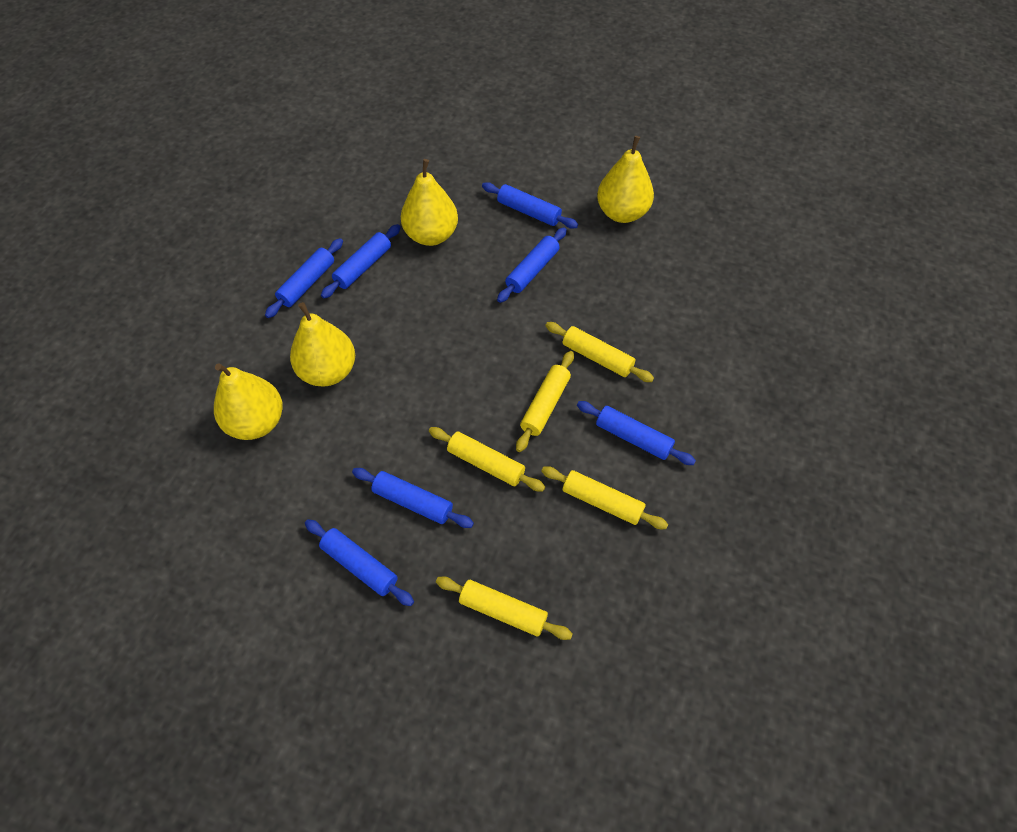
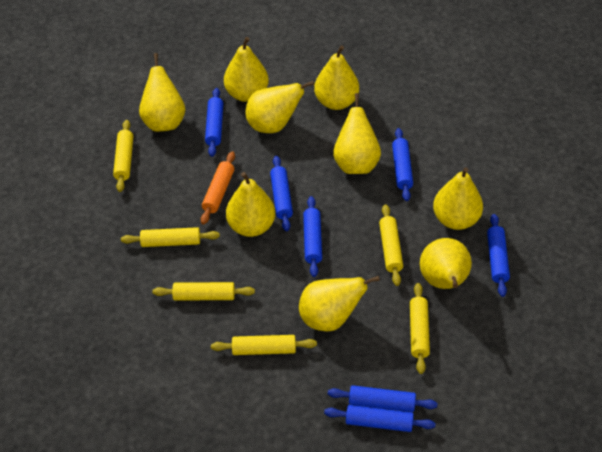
orange rolling pin: 0 -> 1
yellow pear: 4 -> 9
yellow rolling pin: 5 -> 6

